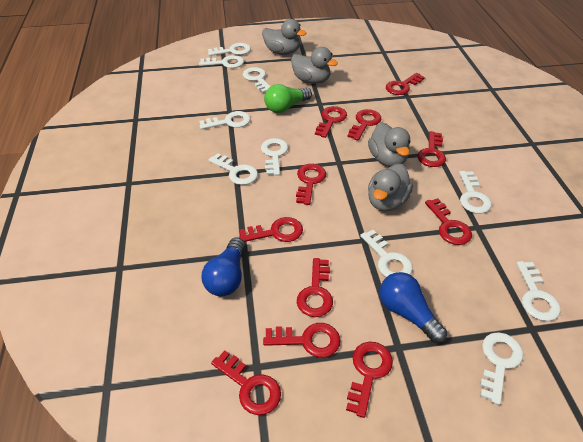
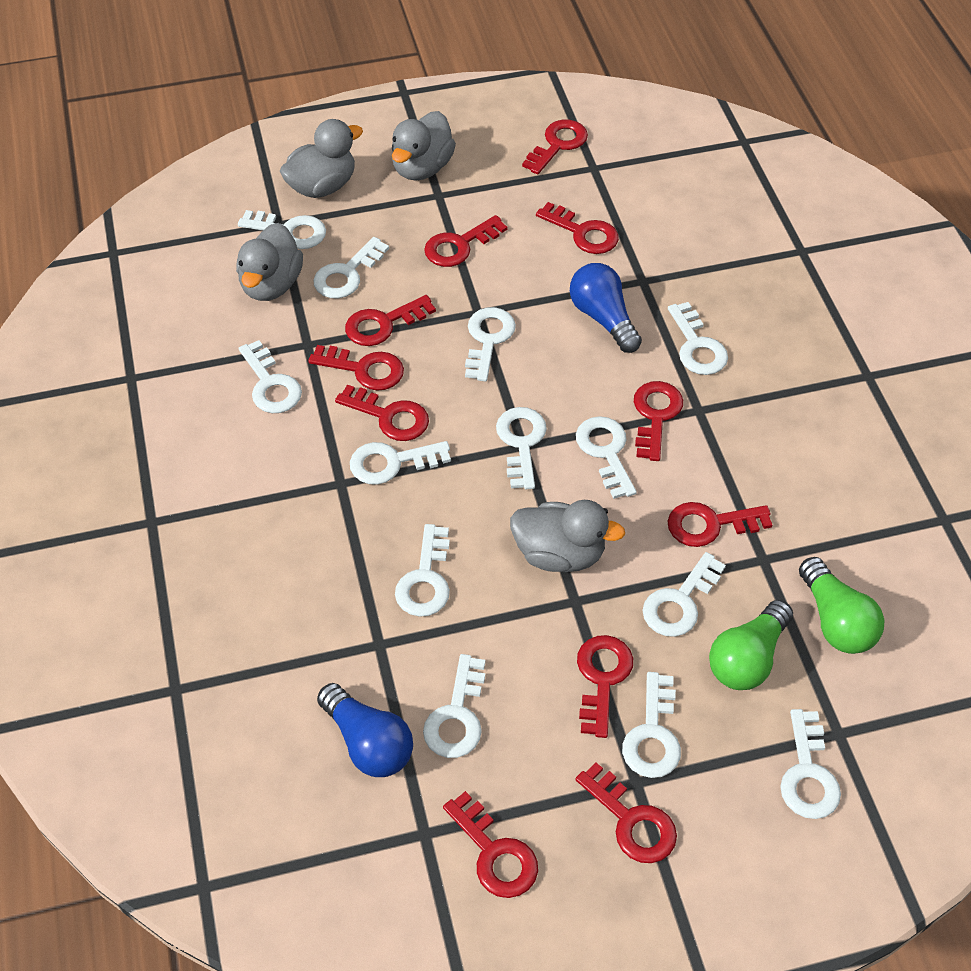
green light bulb: 1 -> 2
white key: 10 -> 13

